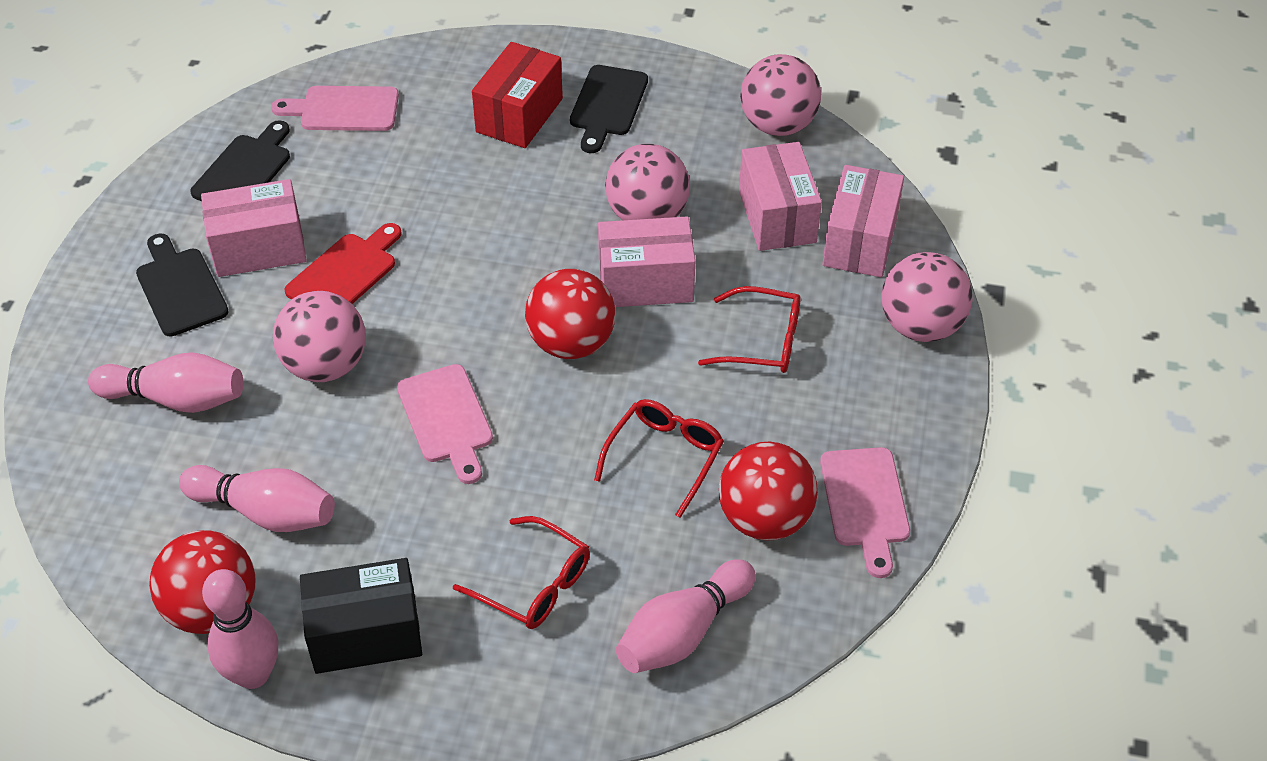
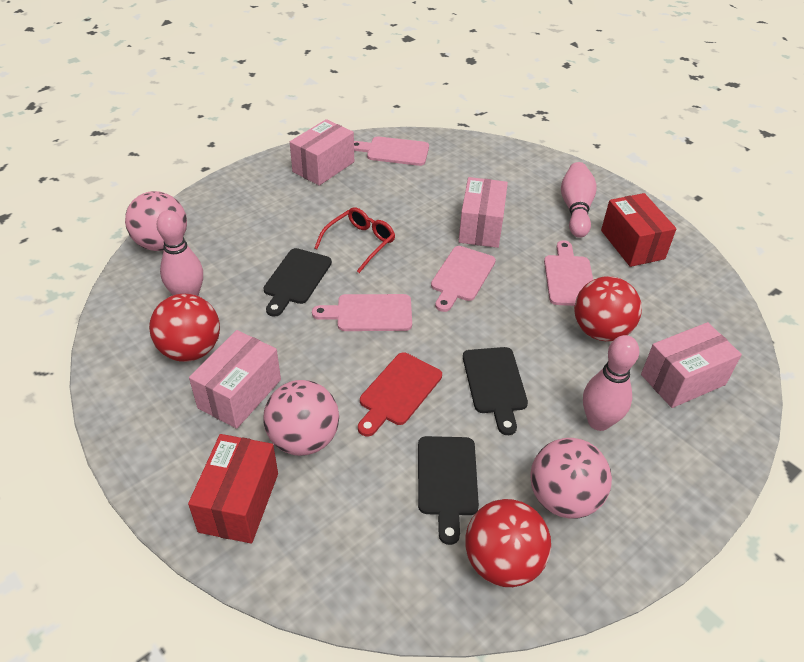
black box: 1 -> 0
pink ball: 4 -> 3
pink bowling pin: 4 -> 3
pink cutting board: 3 -> 4
red box: 1 -> 2
red glasses: 3 -> 1

